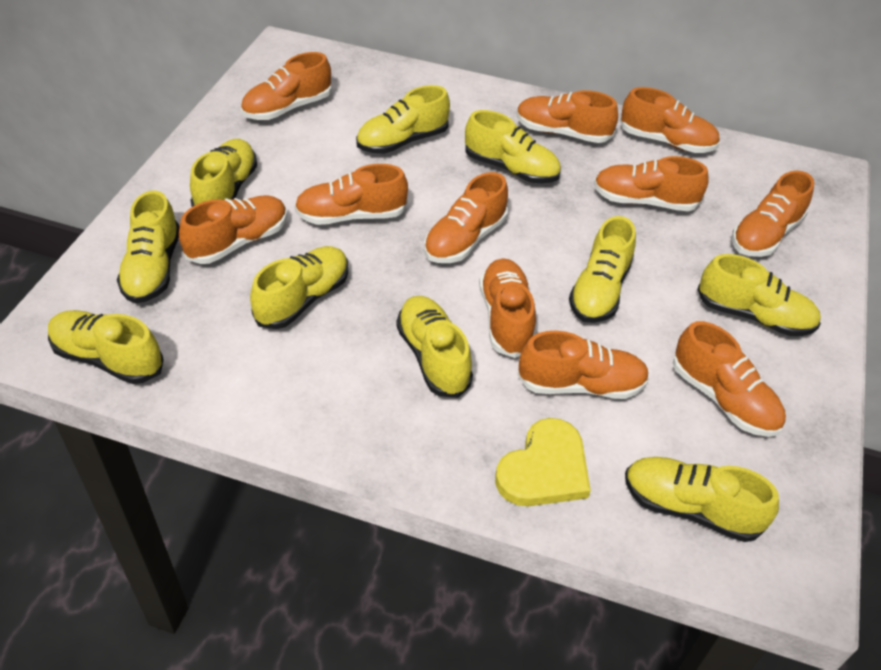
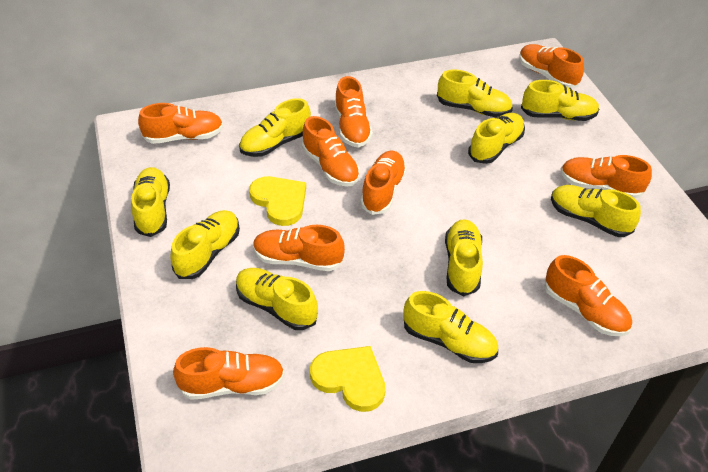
orange shoe: 11 -> 9
yellow heart: 1 -> 2

